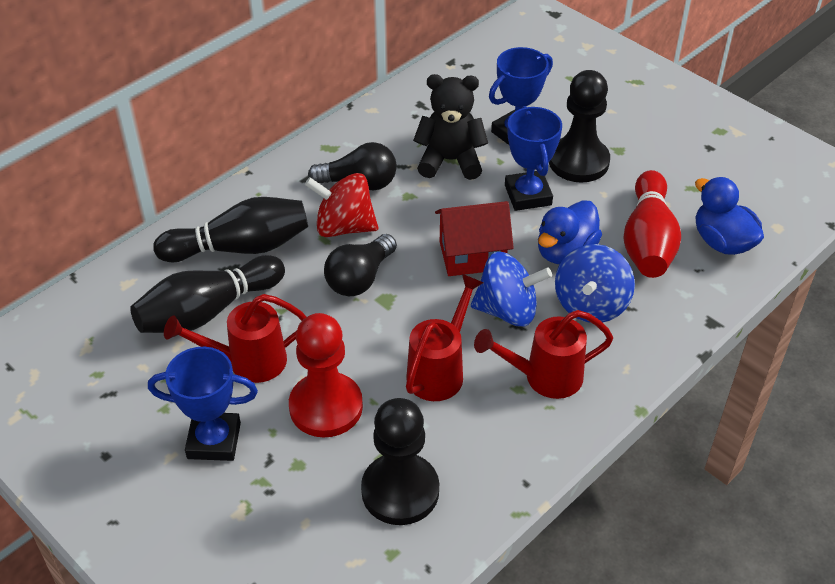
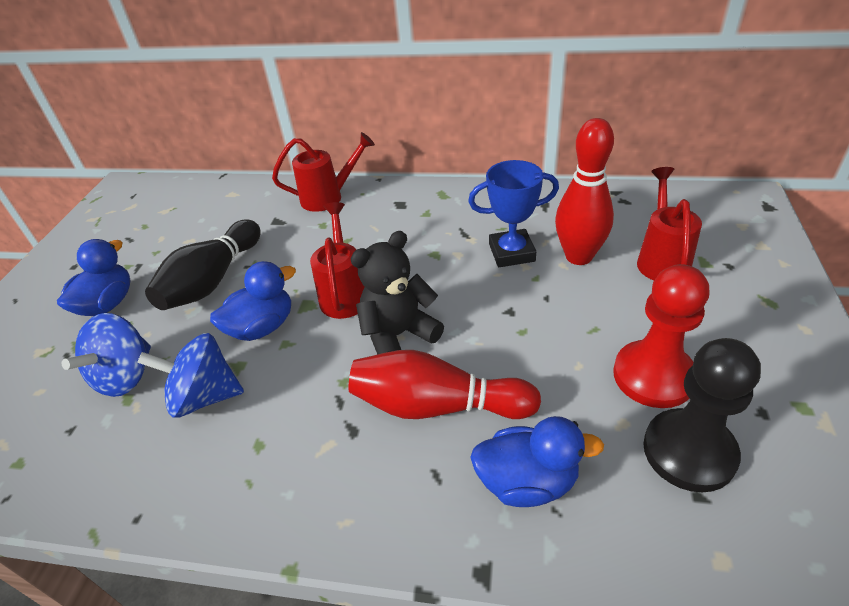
black bowling pin: 2 -> 1
black light bulb: 2 -> 0
black pawn: 2 -> 1
blue duck: 2 -> 3
blue trophy: 3 -> 1
red bowling pin: 1 -> 2
red house: 1 -> 0
red spinning top: 1 -> 0

